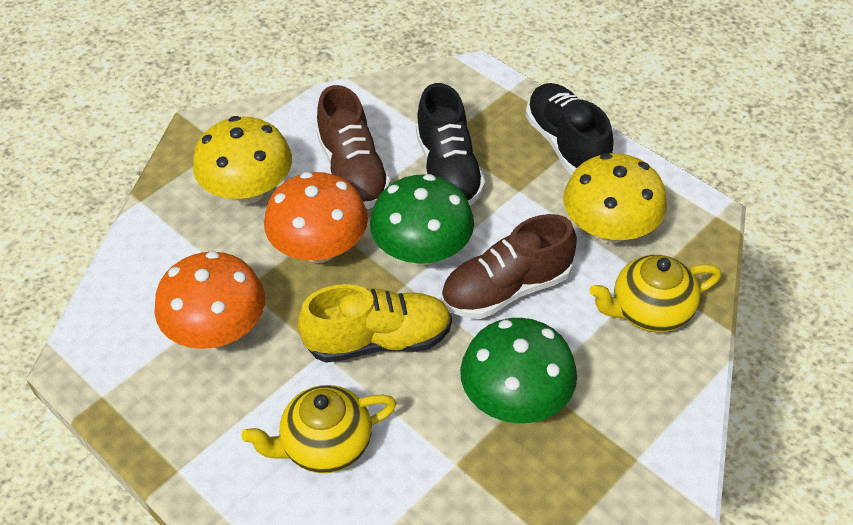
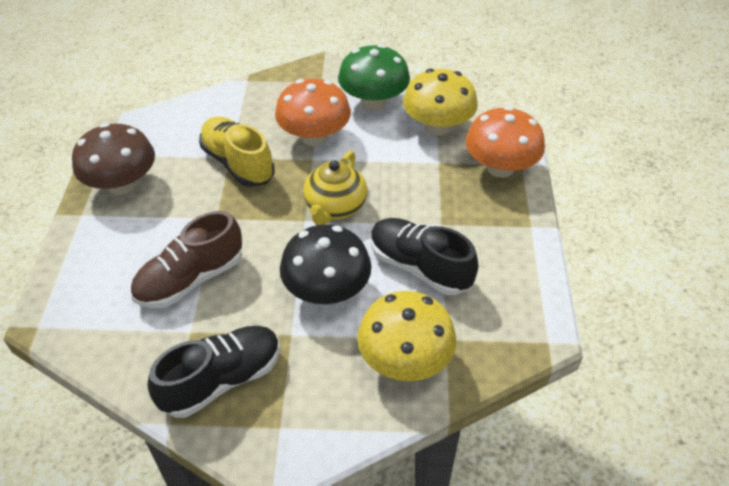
black mushroom: 0 -> 1
brown mushroom: 0 -> 1
brown shoe: 2 -> 1
green mushroom: 2 -> 1
yellow teapot: 2 -> 1

